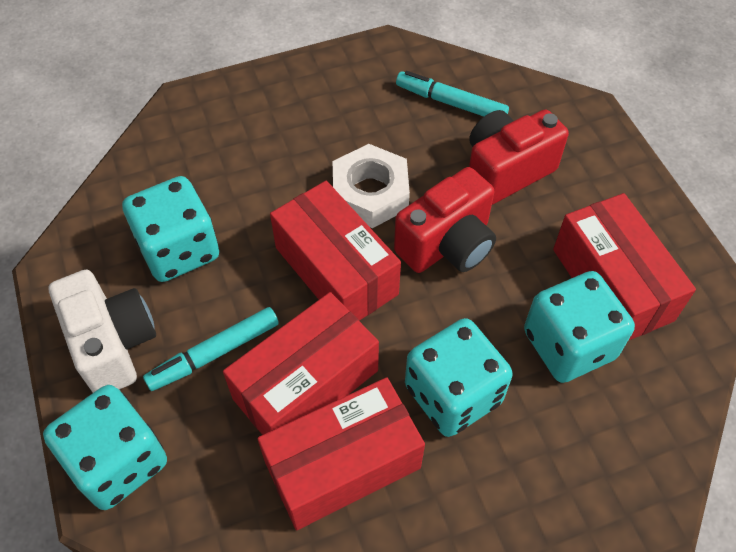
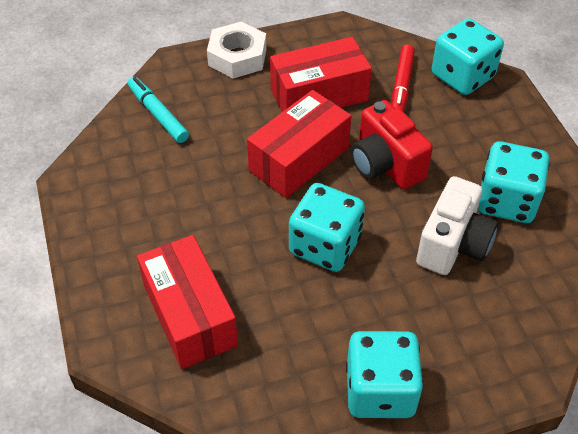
red box: 4 -> 3
red camera: 2 -> 1
red marker: 0 -> 1
turquoise marker: 2 -> 1

